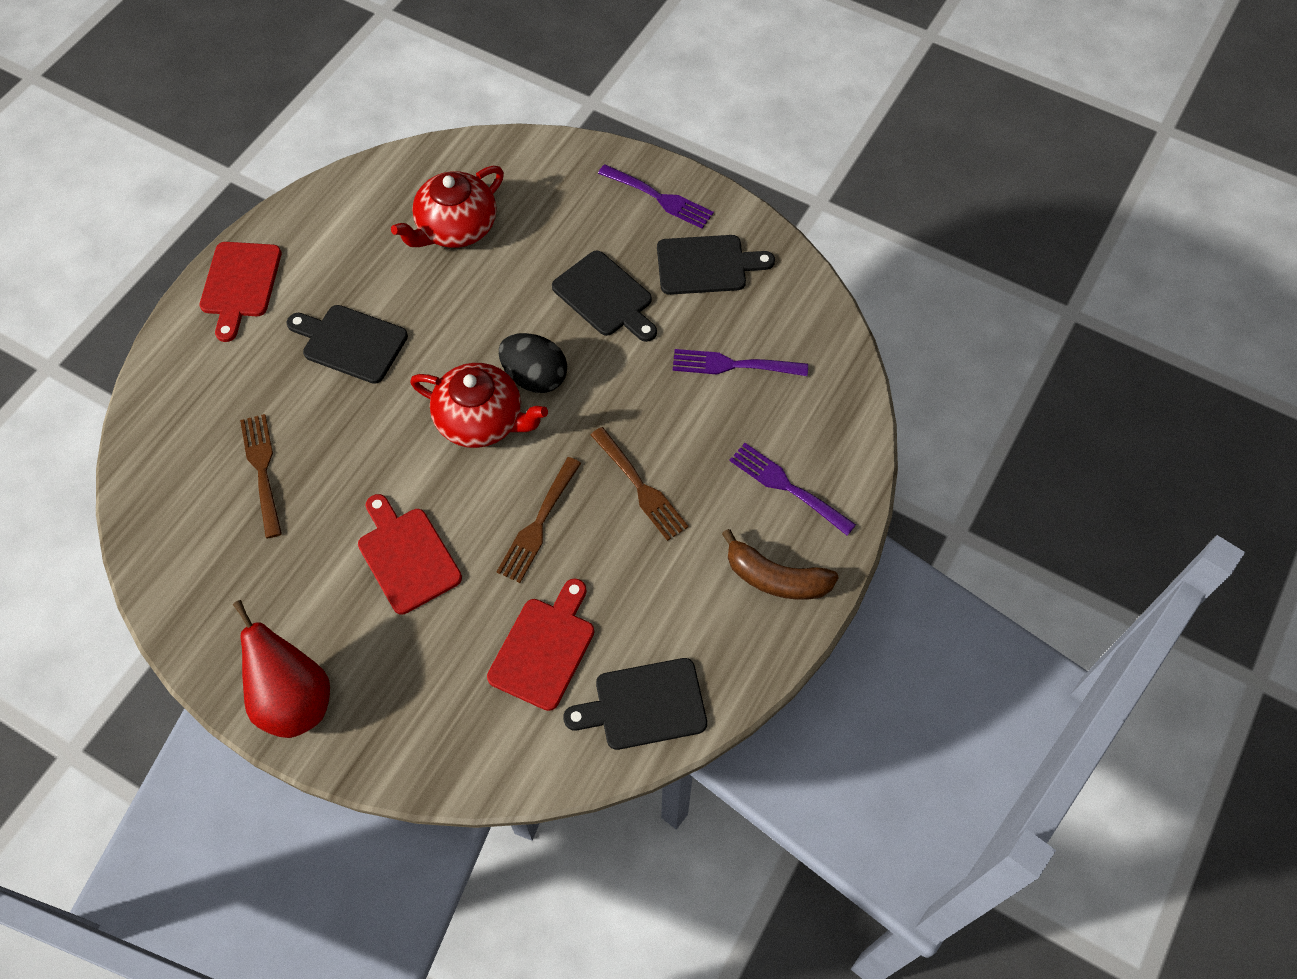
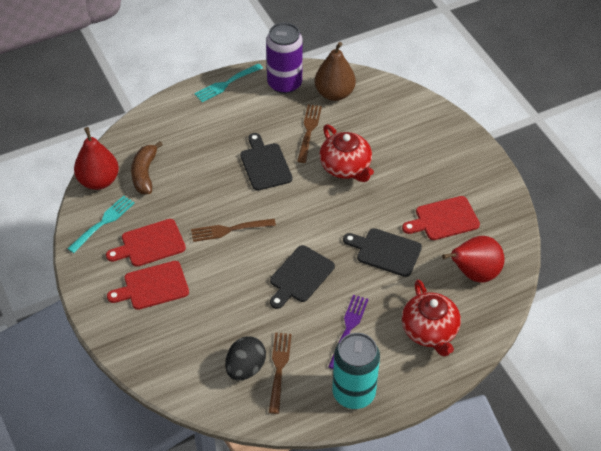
black cutting board: 4 -> 3
brown pear: 0 -> 1
purple can: 0 -> 1
purple fork: 3 -> 1
red pear: 1 -> 2
turquoise can: 0 -> 1
turquoise fork: 0 -> 2

